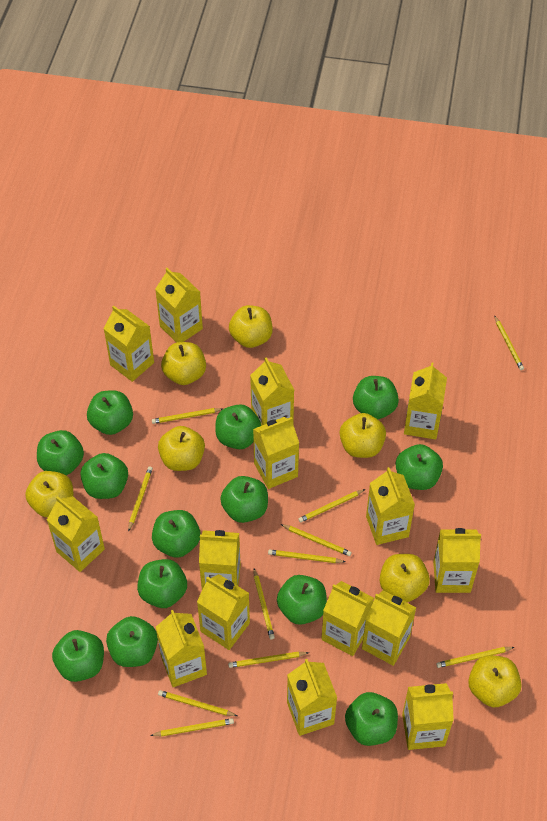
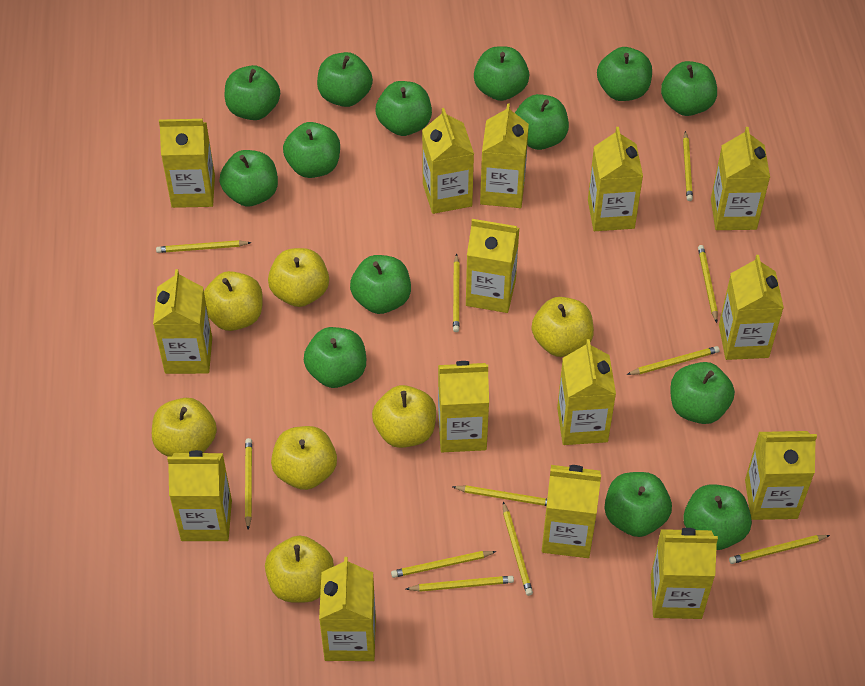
green apple: 13 -> 14

